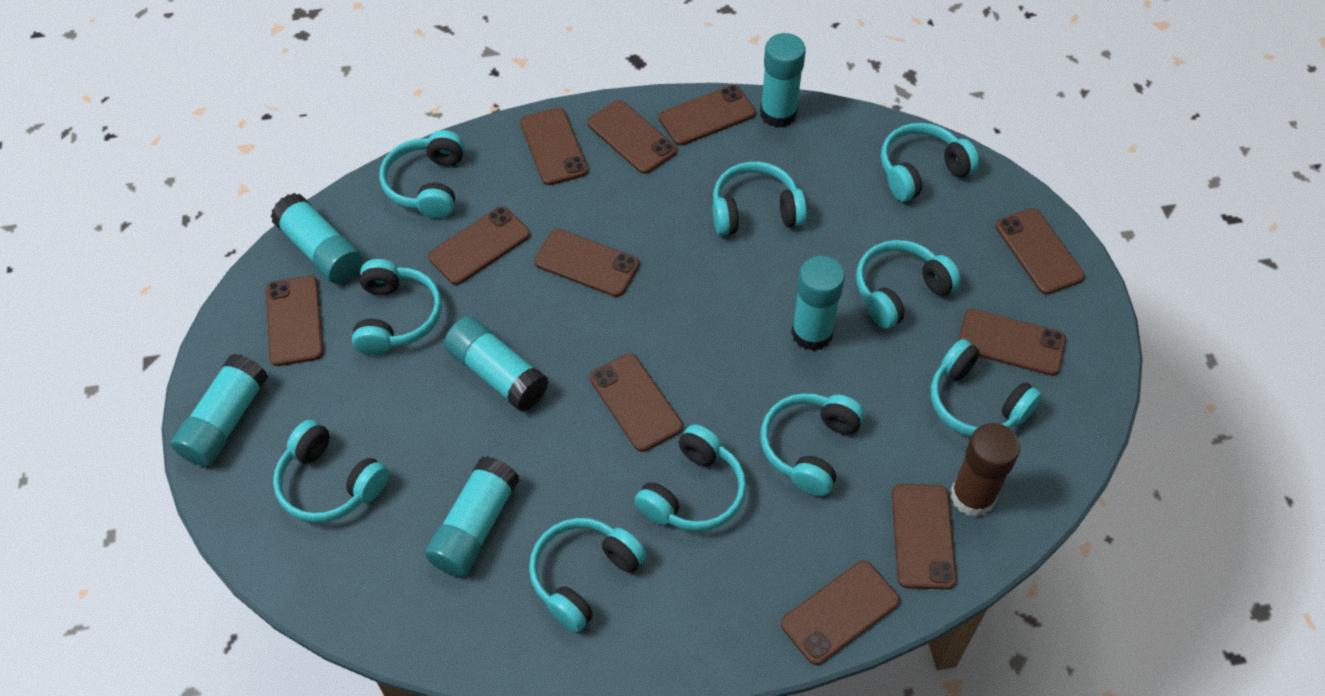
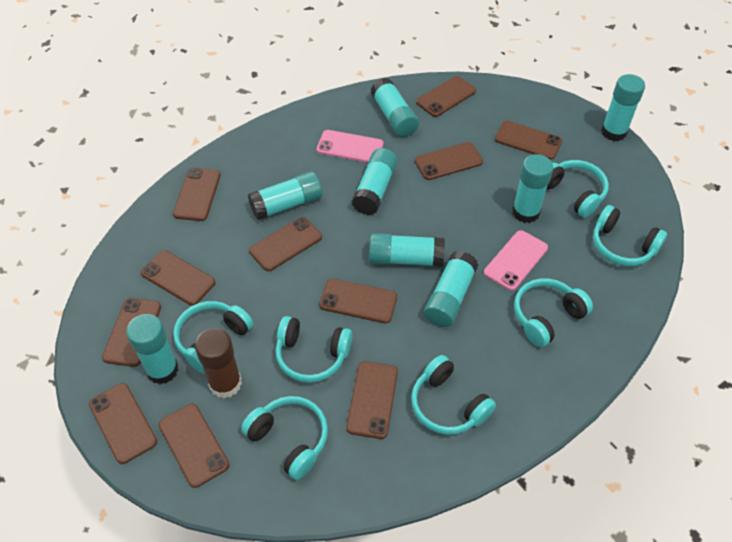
pink phone: 0 -> 2
turquoise glue stick: 6 -> 8
turquoise headphones: 10 -> 7

